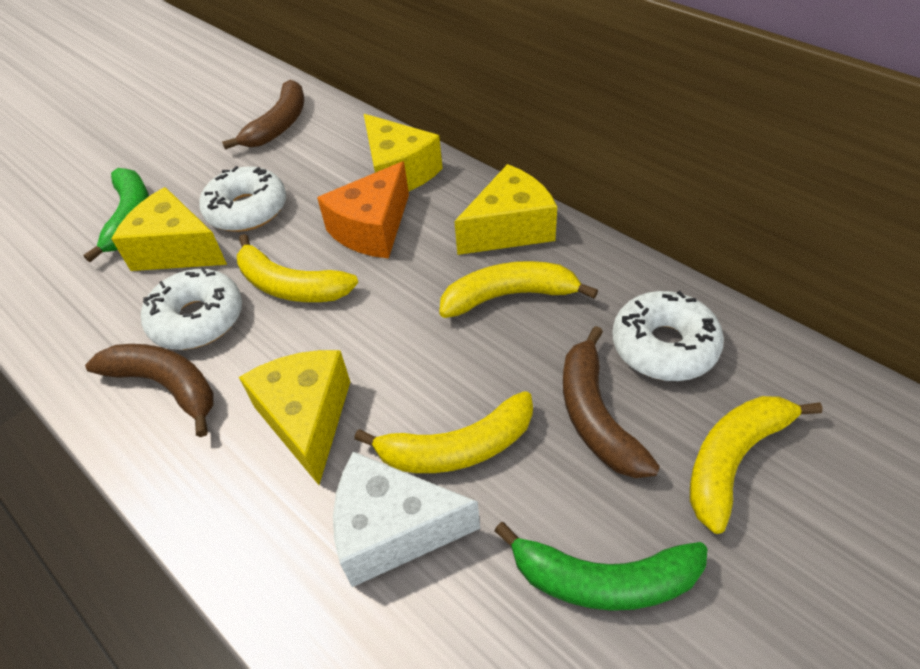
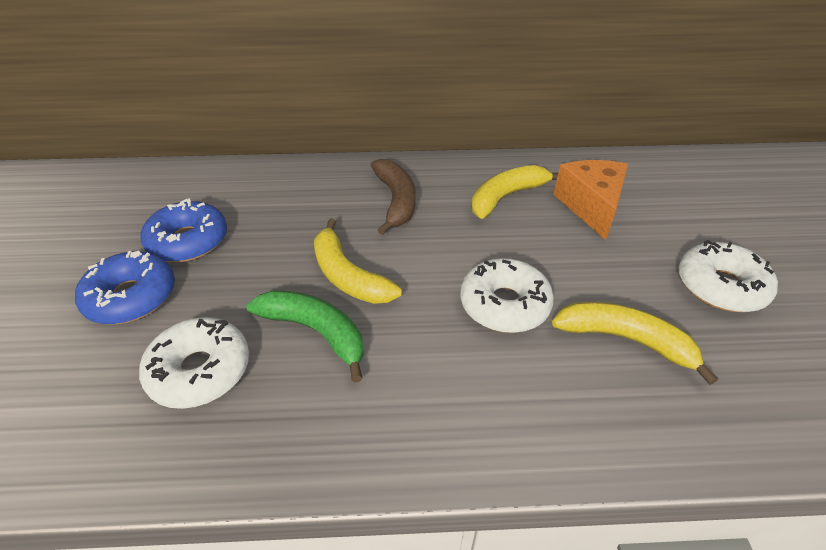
blue donut: 0 -> 2
brown banana: 3 -> 1
green banana: 2 -> 1
white cheese: 1 -> 0
yellow banana: 4 -> 3
yellow cheese: 4 -> 0

